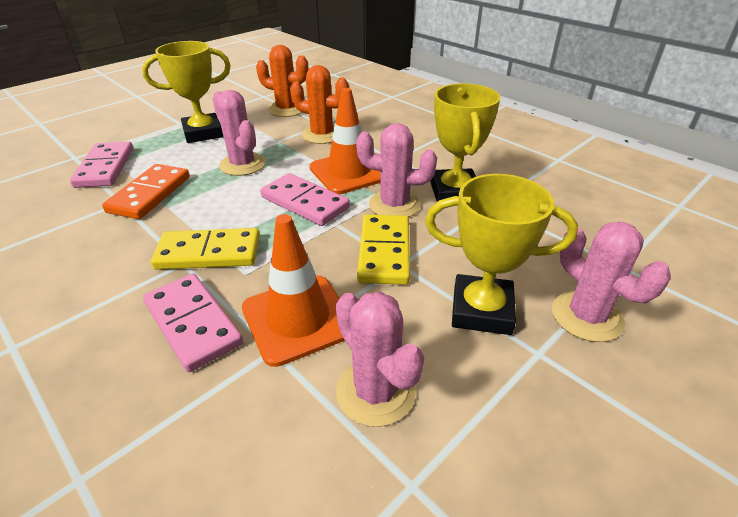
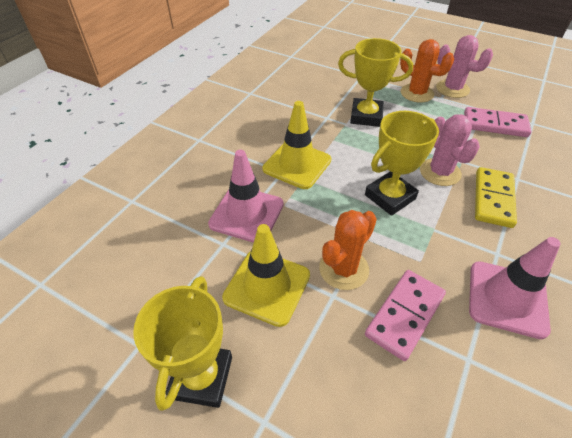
orange domino: 1 -> 0
orange traffic cone: 2 -> 0
pink cactus: 4 -> 2
pink domino: 3 -> 2
pink traffic cone: 0 -> 2
yellow domino: 2 -> 1
yellow traffic cone: 0 -> 2

